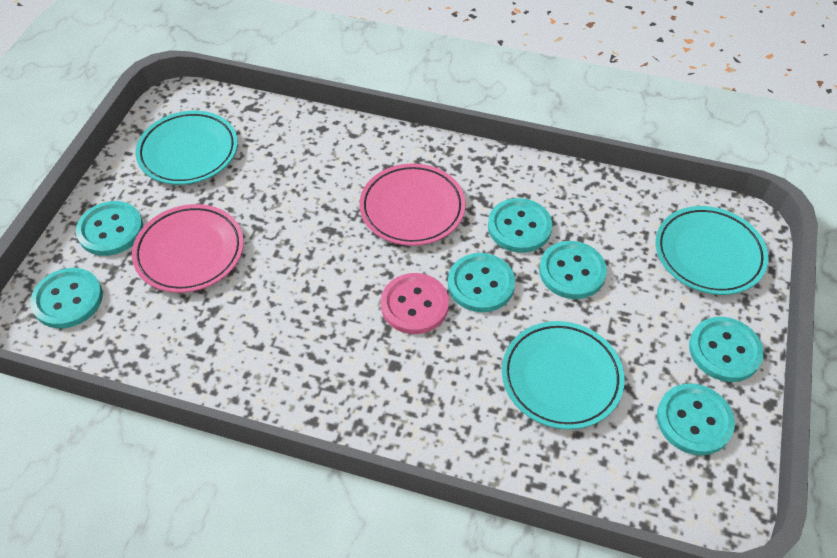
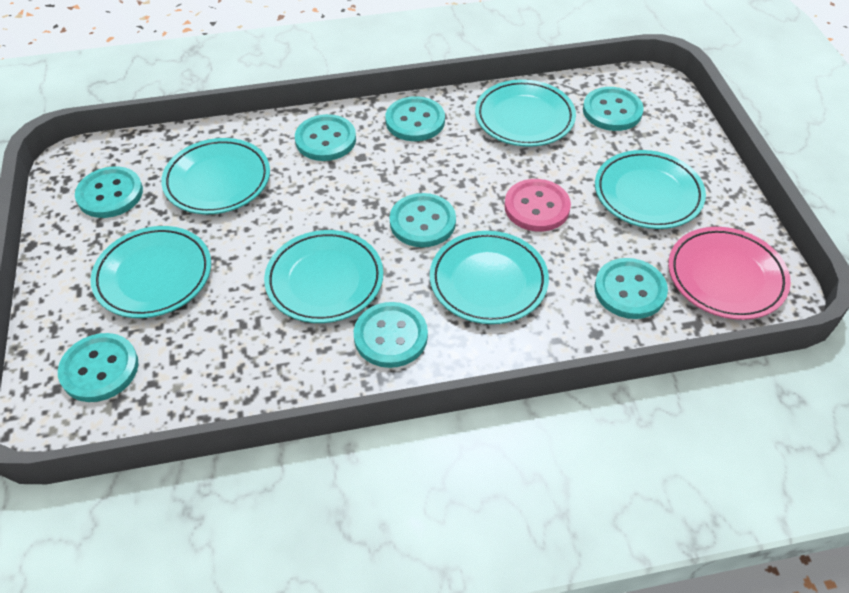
pink plate: 2 -> 1
turquoise button: 7 -> 8
turquoise plate: 3 -> 6

